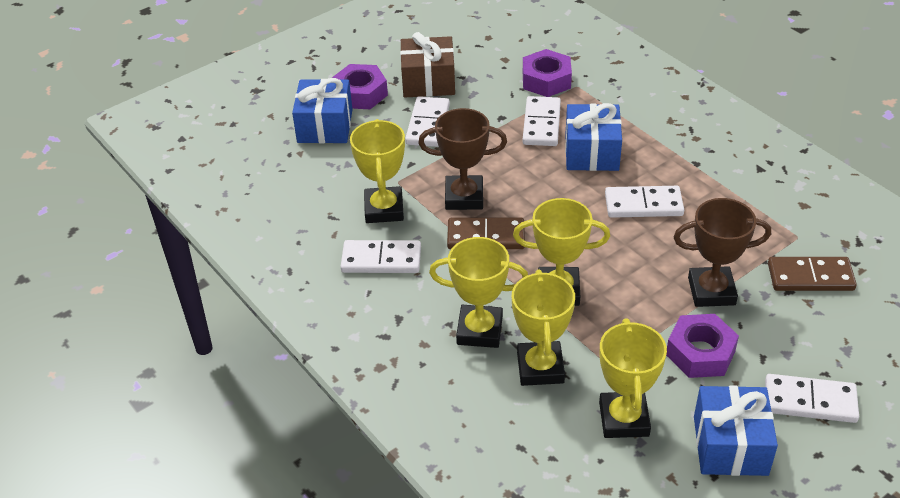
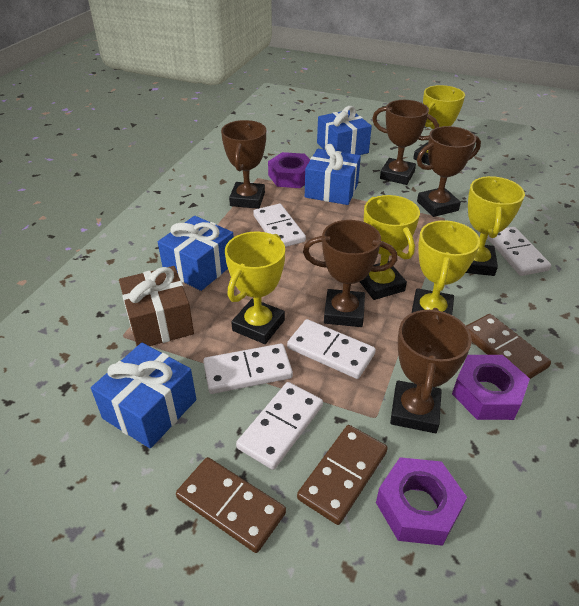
blue gift: 3 -> 4
brown domino: 2 -> 3
brown trophy: 2 -> 5

